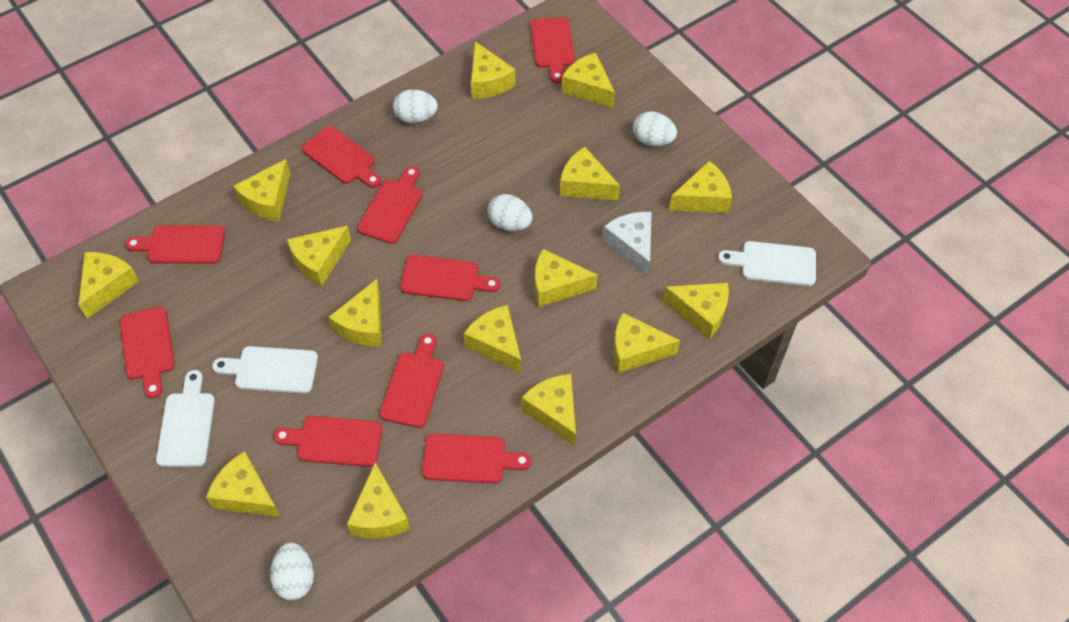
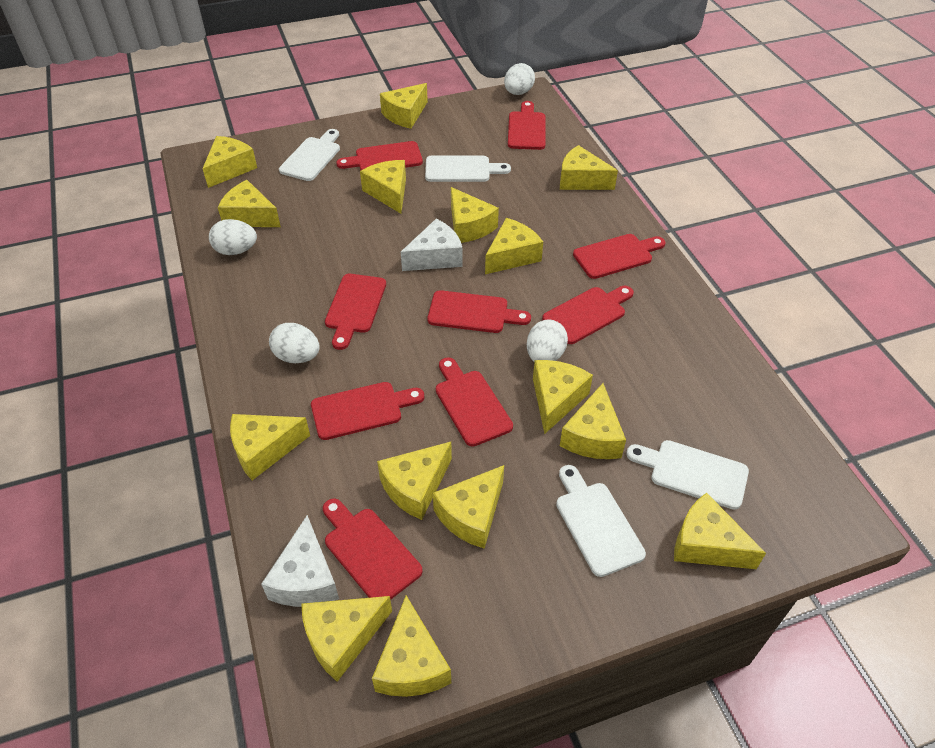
white cheese: 1 -> 2
white cutting board: 3 -> 4

